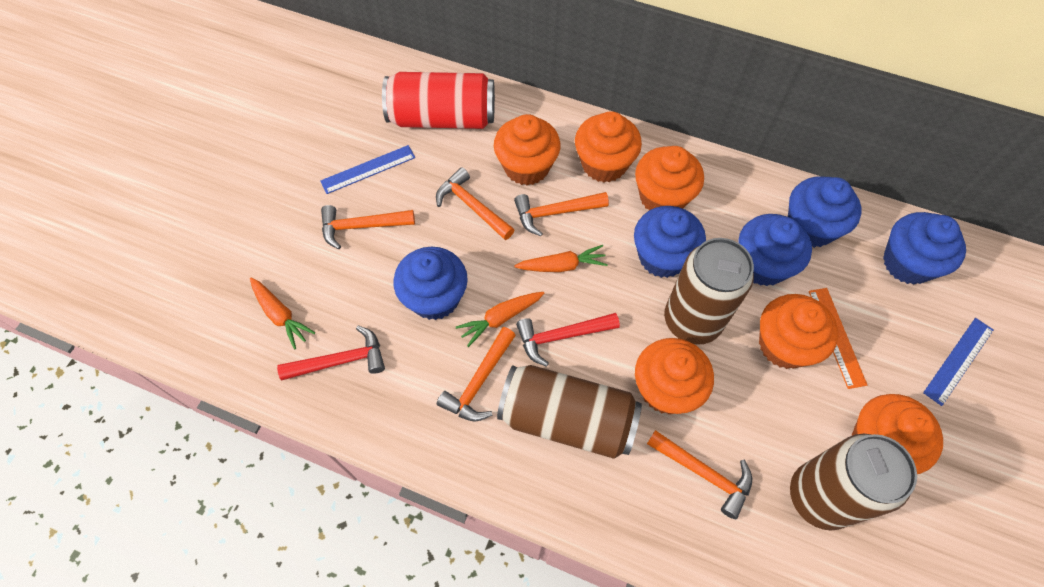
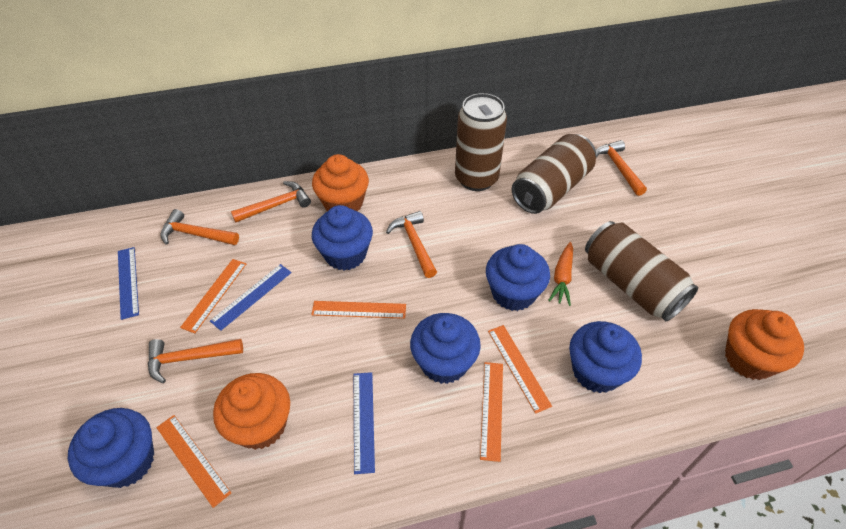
blue ruler: 2 -> 3
orange carrot: 3 -> 1
orange cupcake: 6 -> 3
orange ruler: 1 -> 5
red can: 1 -> 0
red hammer: 2 -> 0

